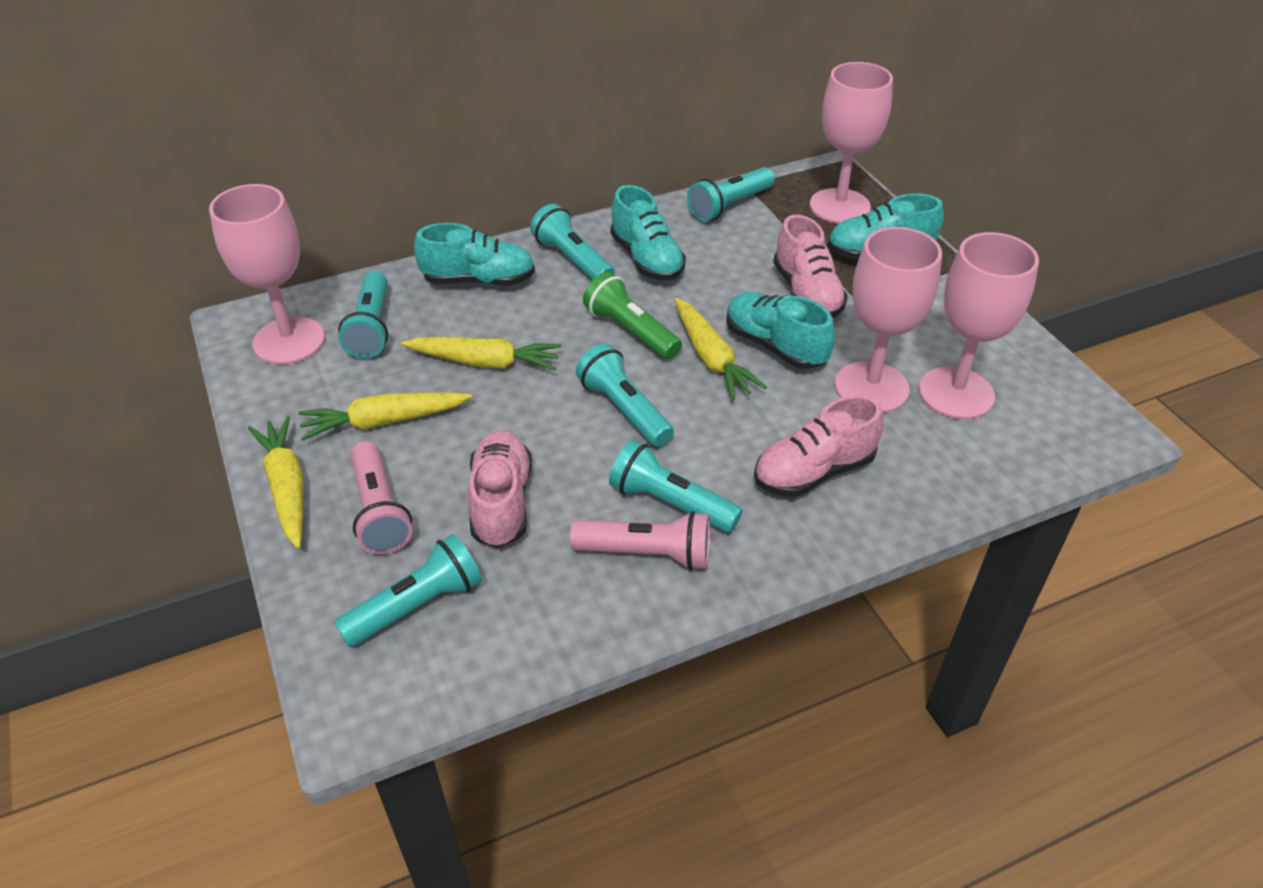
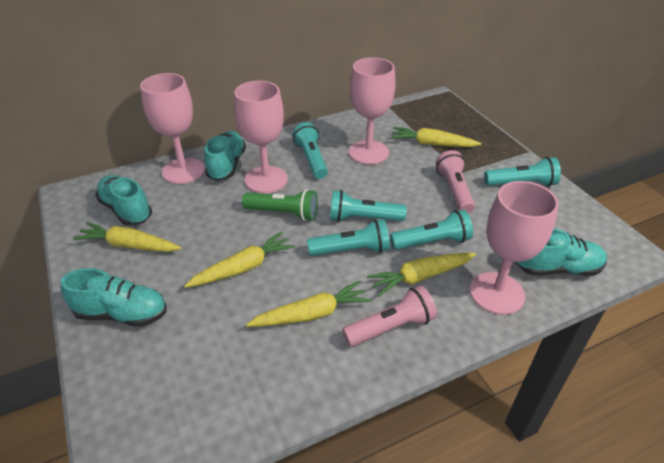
pink shoe: 3 -> 0
turquoise flashlight: 6 -> 5
yellow carrot: 4 -> 5

